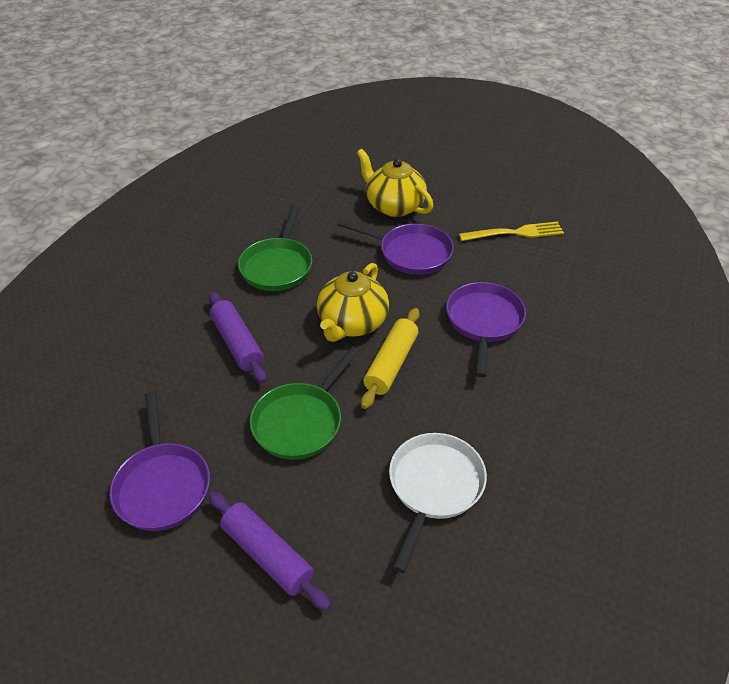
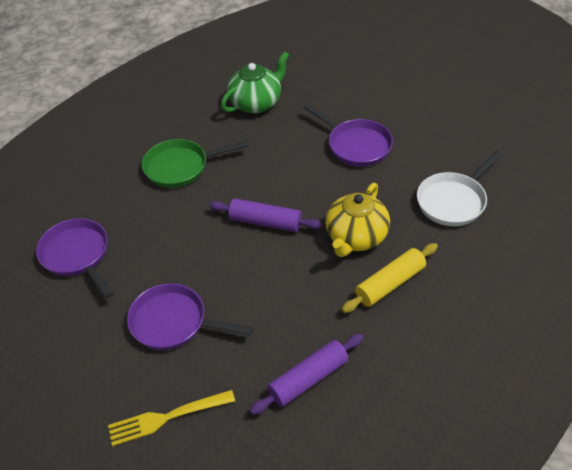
green pan: 2 -> 1
green teapot: 0 -> 1
yellow teapot: 2 -> 1

